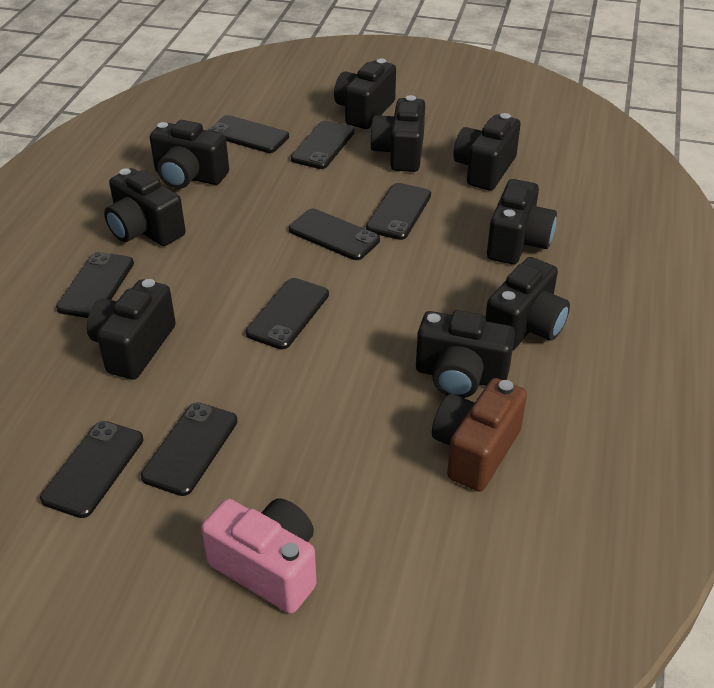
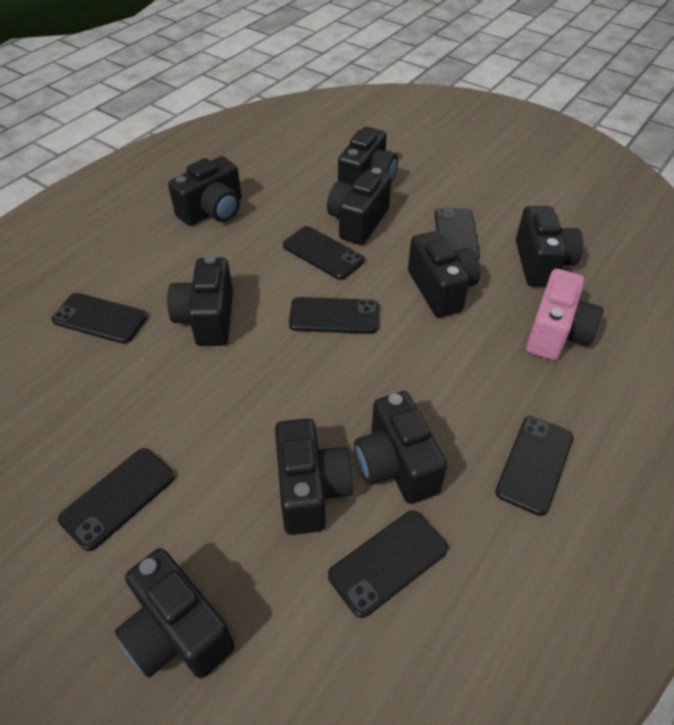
black phone: 8 -> 7
brown camera: 1 -> 0

